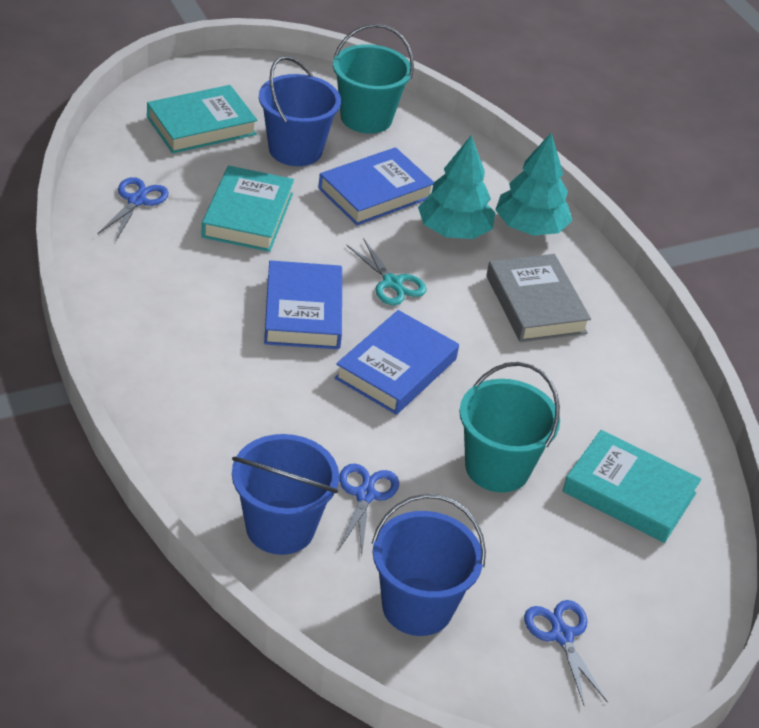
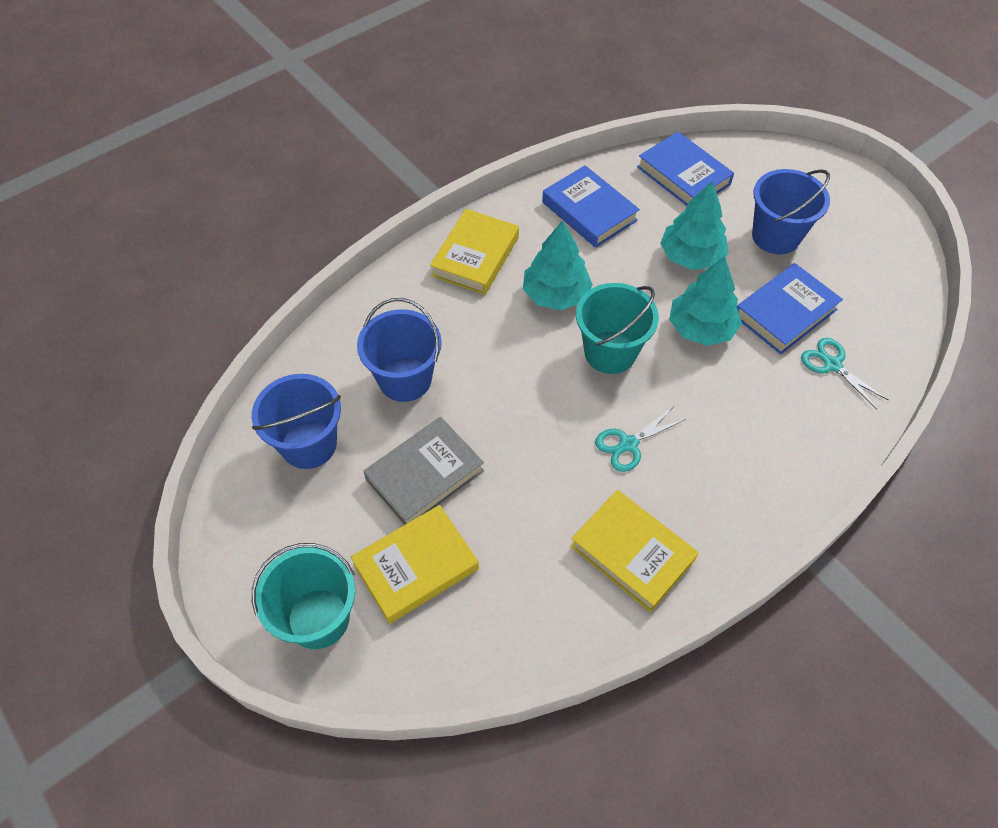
blue scissors: 3 -> 0
turquoise book: 3 -> 0
turquoise scissors: 1 -> 2
turquoise tree: 2 -> 3
yellow book: 0 -> 3

